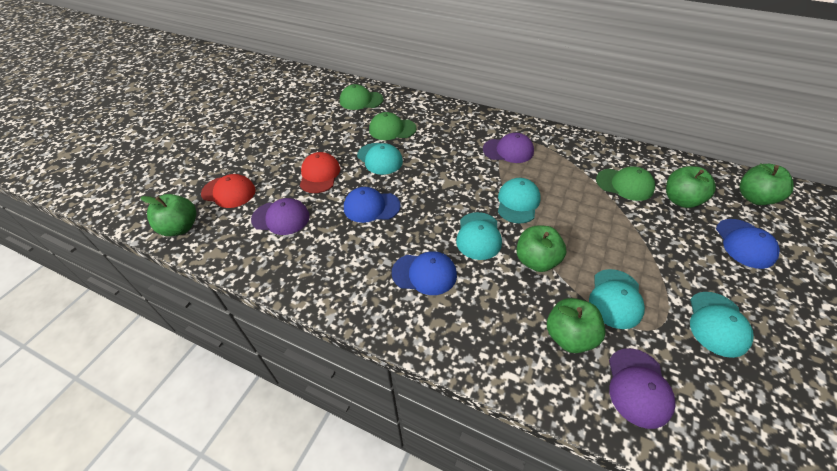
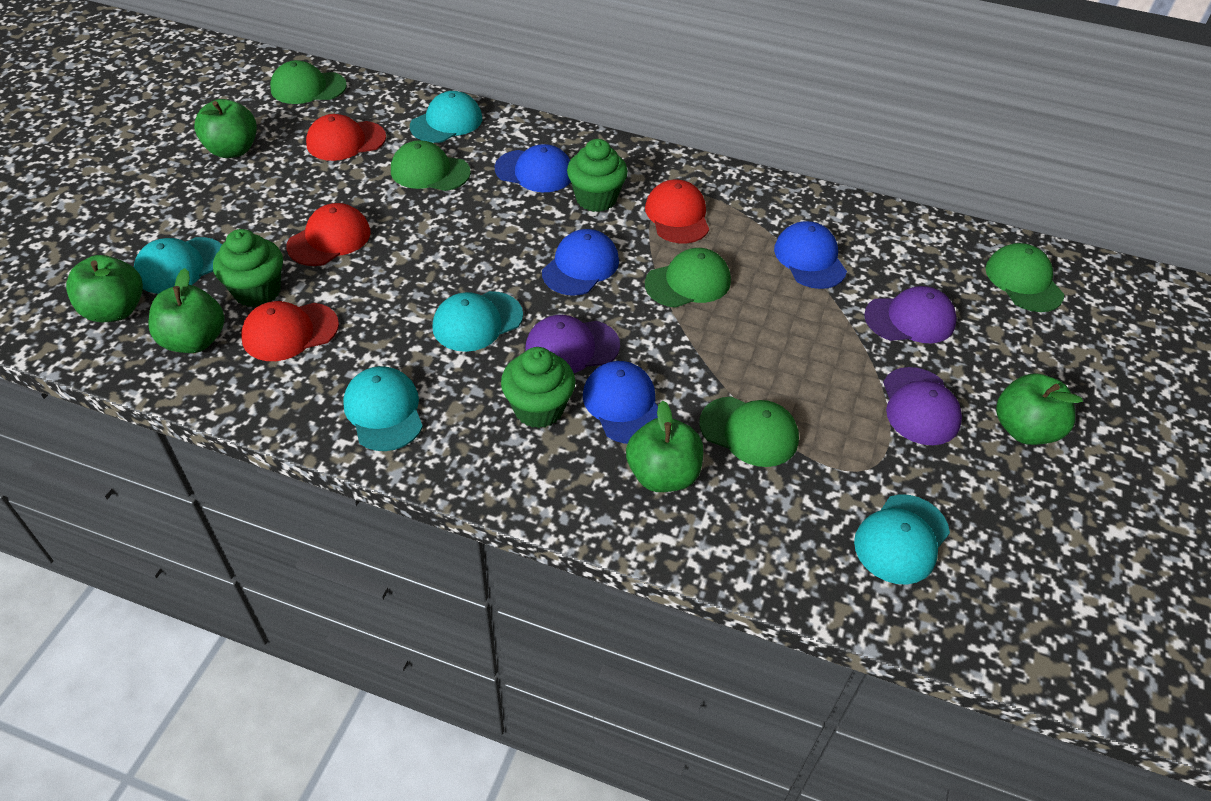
blue cap: 3 -> 4
green cap: 3 -> 5
green cupcake: 0 -> 3
red cap: 2 -> 4

